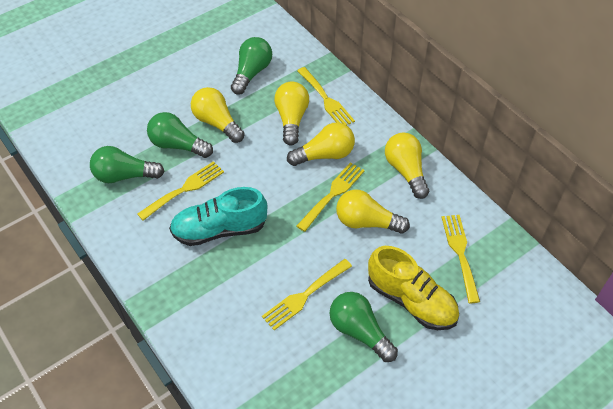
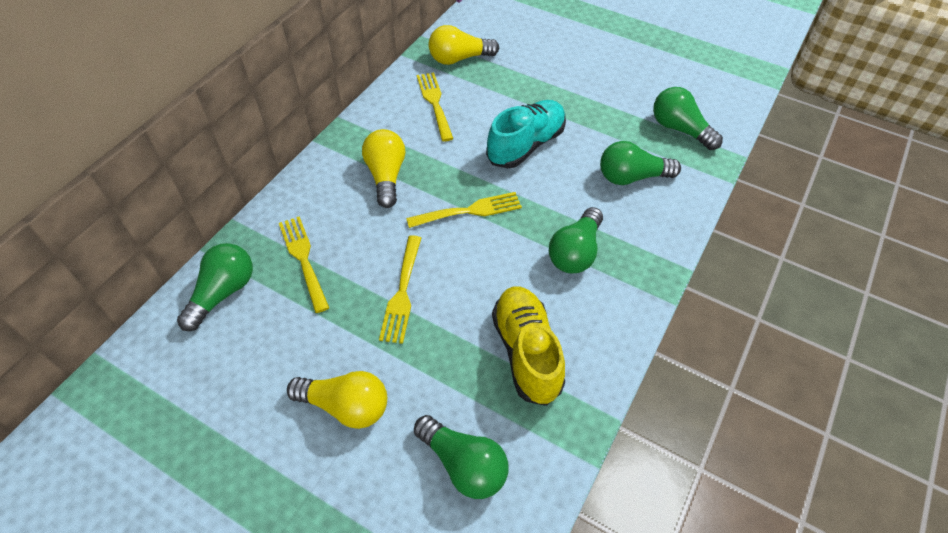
green light bulb: 4 -> 5
yellow fork: 5 -> 4
yellow light bulb: 5 -> 3

